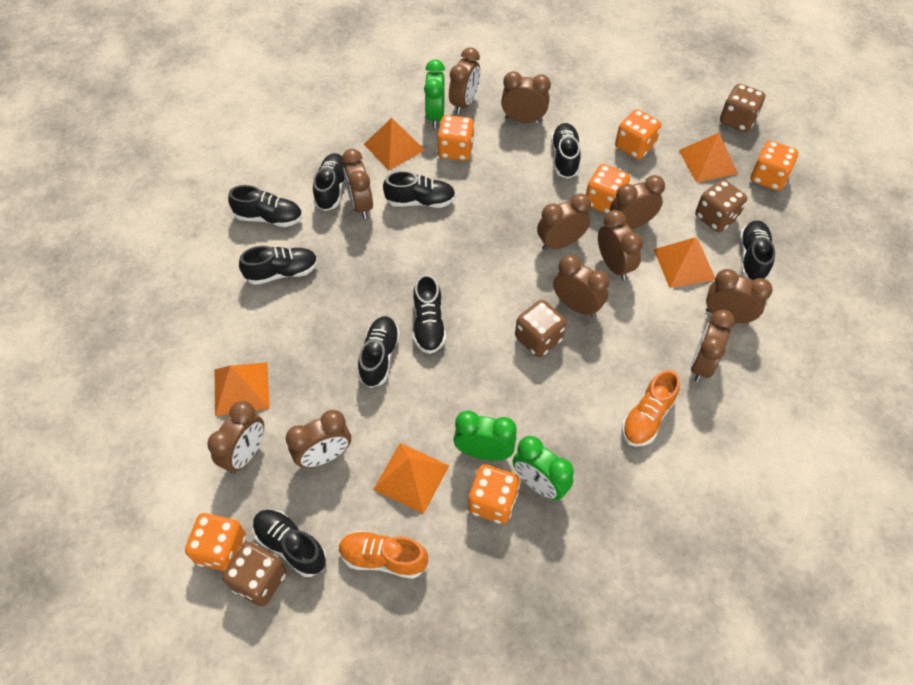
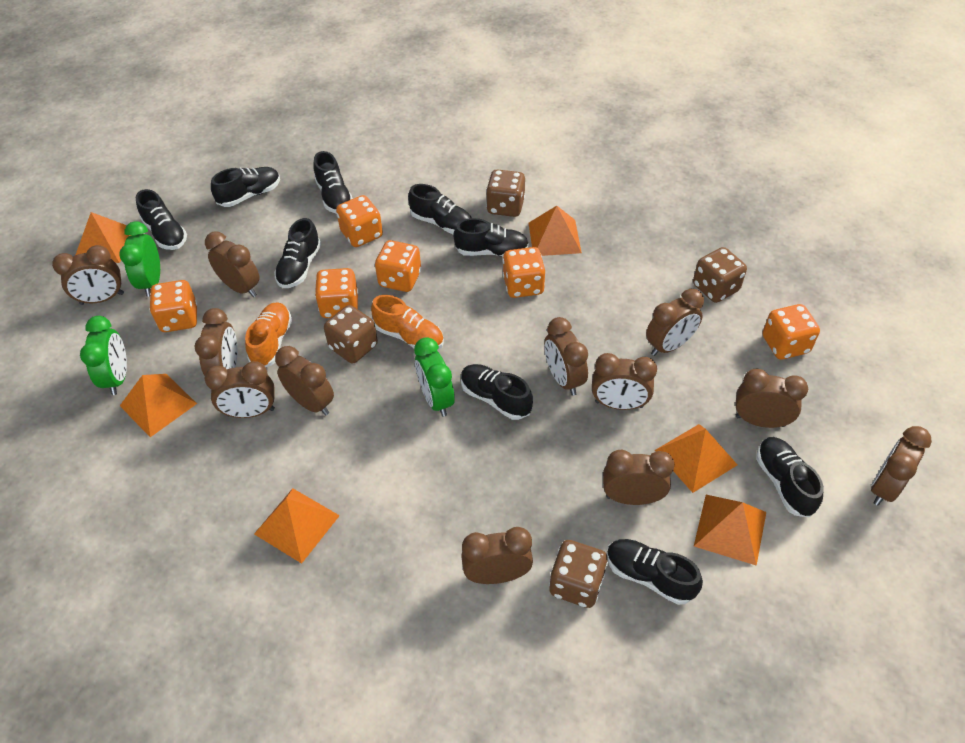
brown clock: 11 -> 12
orange pyramid: 5 -> 6

